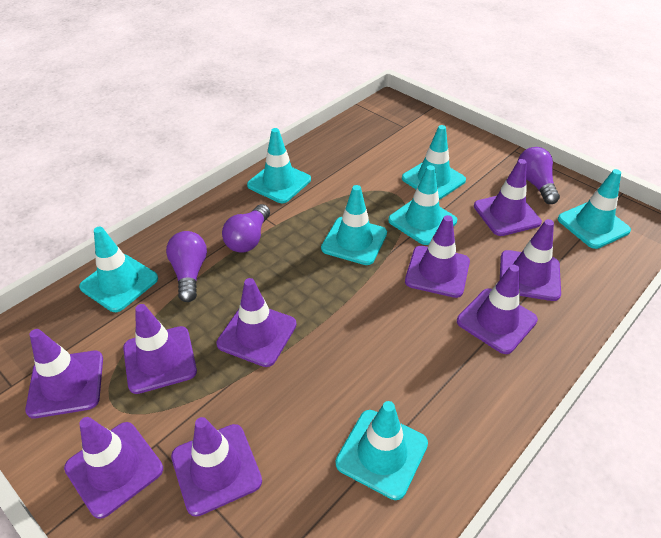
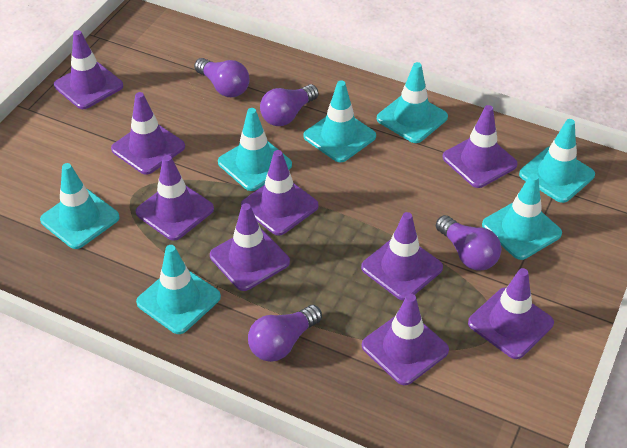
purple light bulb: 3 -> 4

